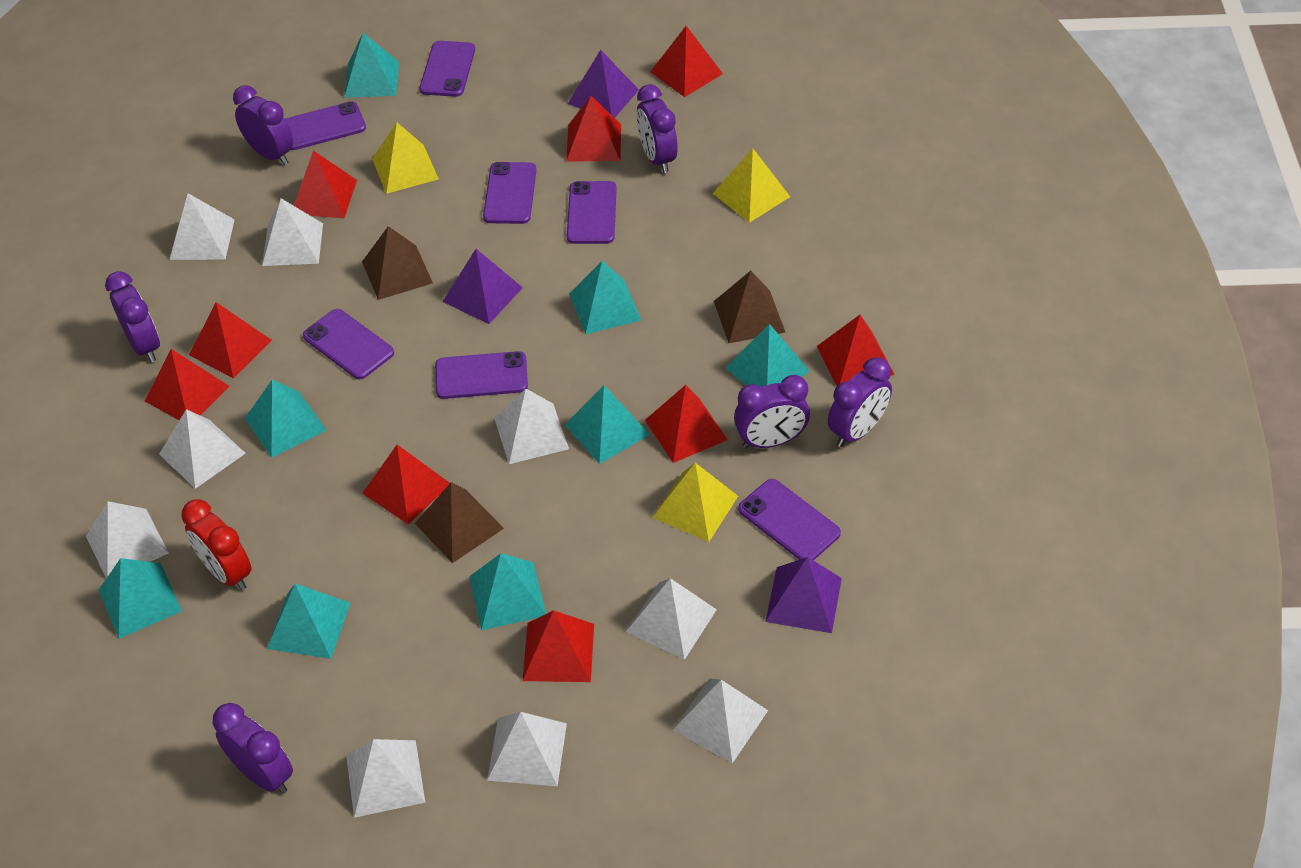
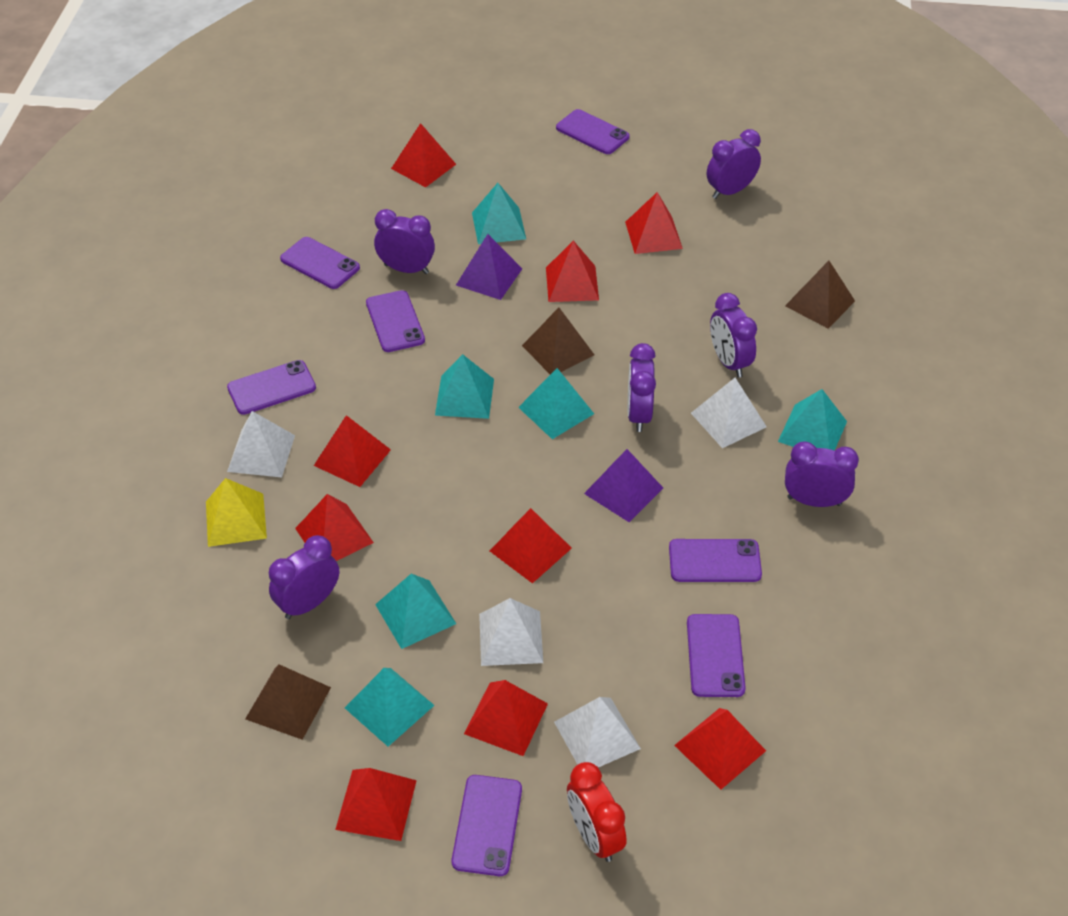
purple pyramid: 3 -> 2
turquoise pyramid: 8 -> 6
white pyramid: 9 -> 4
yellow pyramid: 3 -> 1

